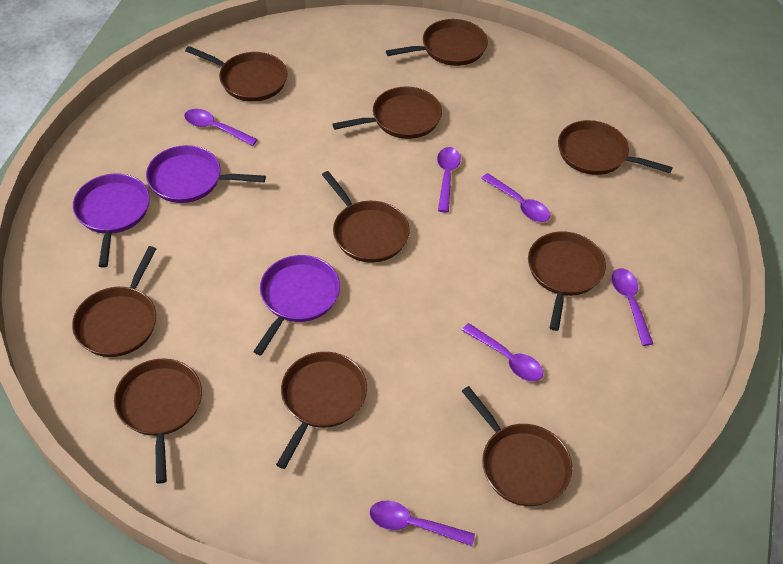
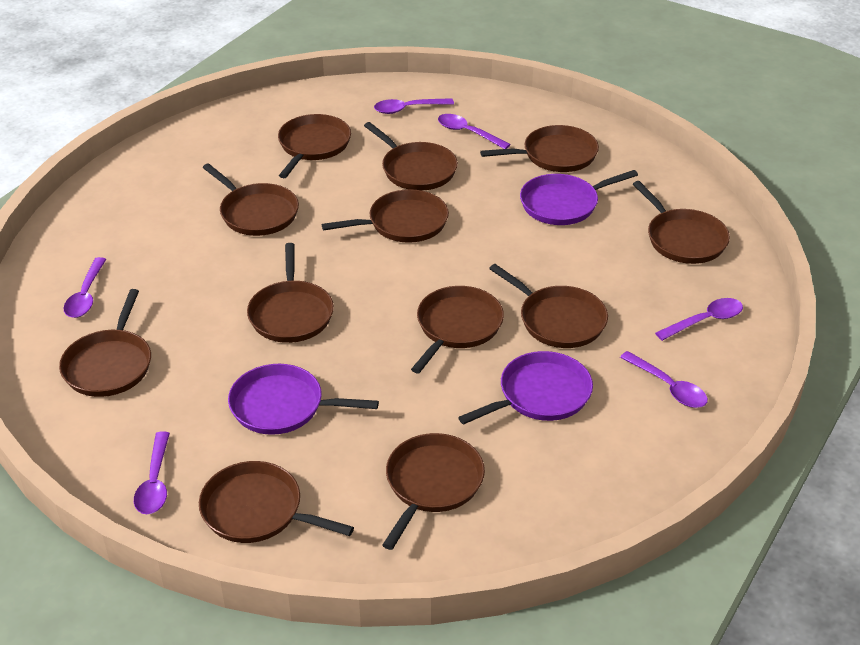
brown pan: 10 -> 12

